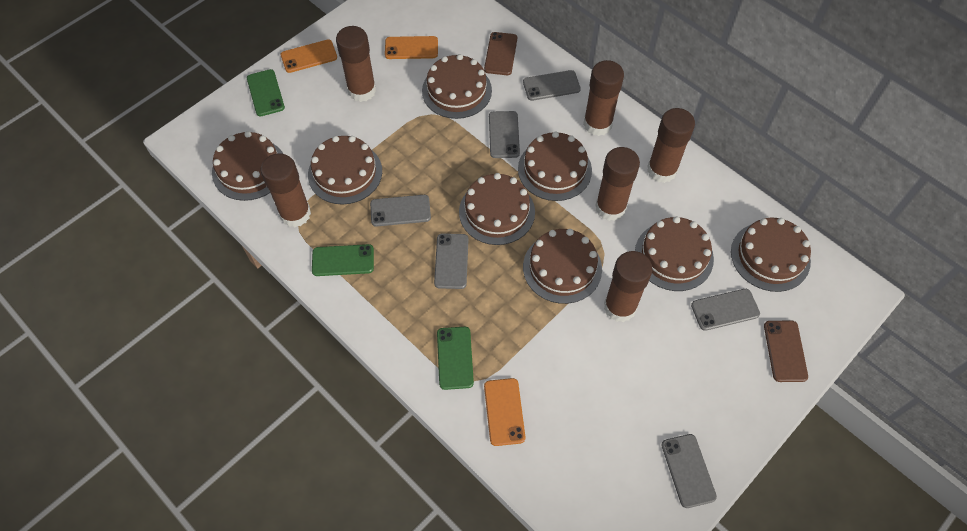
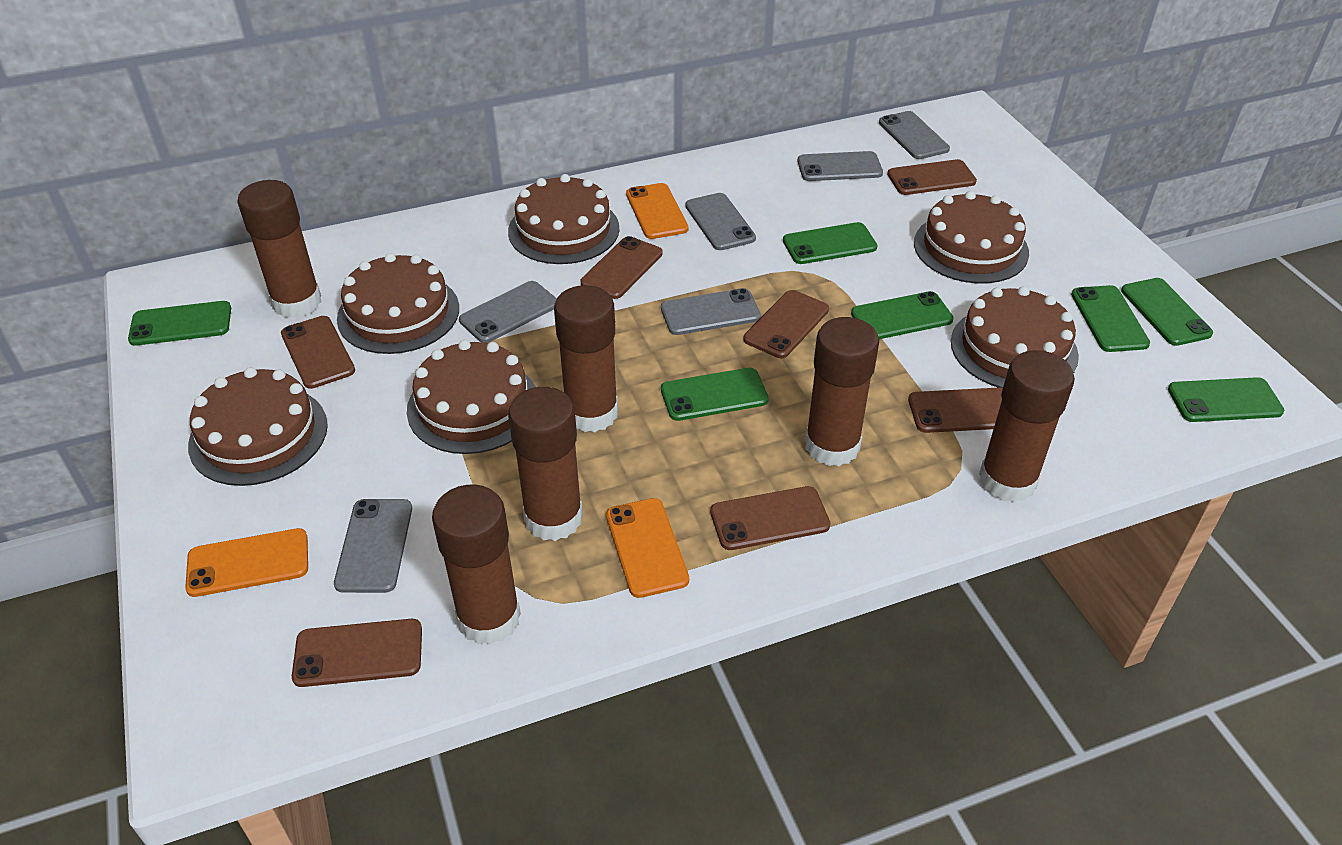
brown cake: 8 -> 6
brown phone: 2 -> 7
green phone: 3 -> 7

